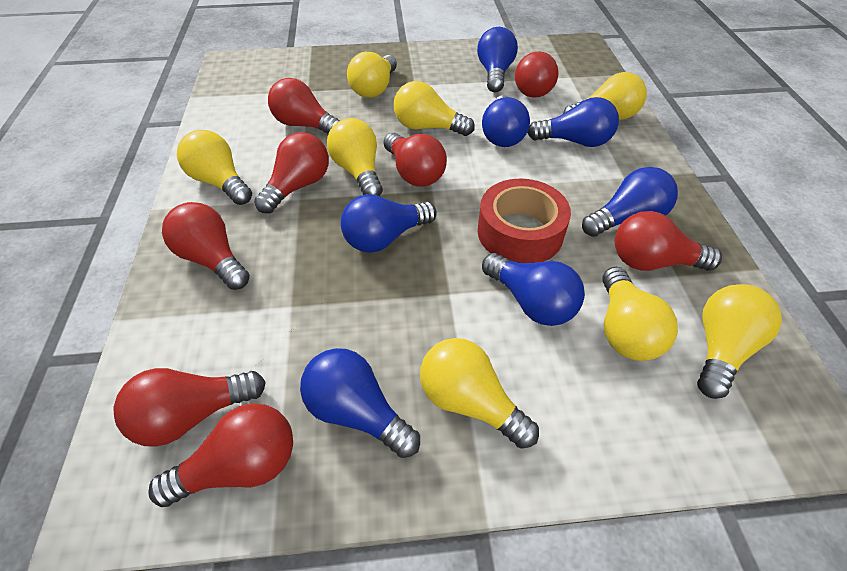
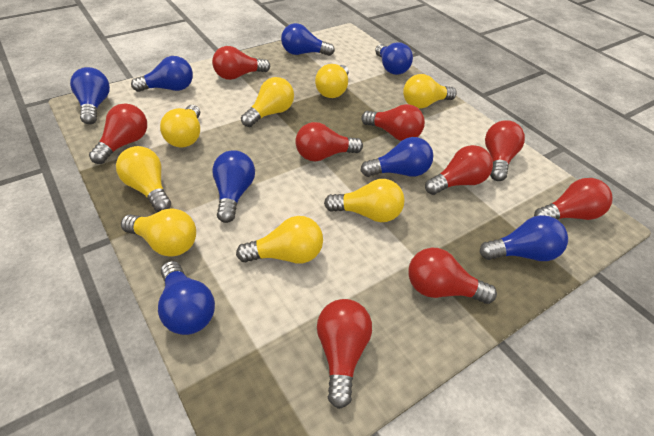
blue light bulb: 7 -> 8
red light bulb: 8 -> 9
red tape: 1 -> 0

